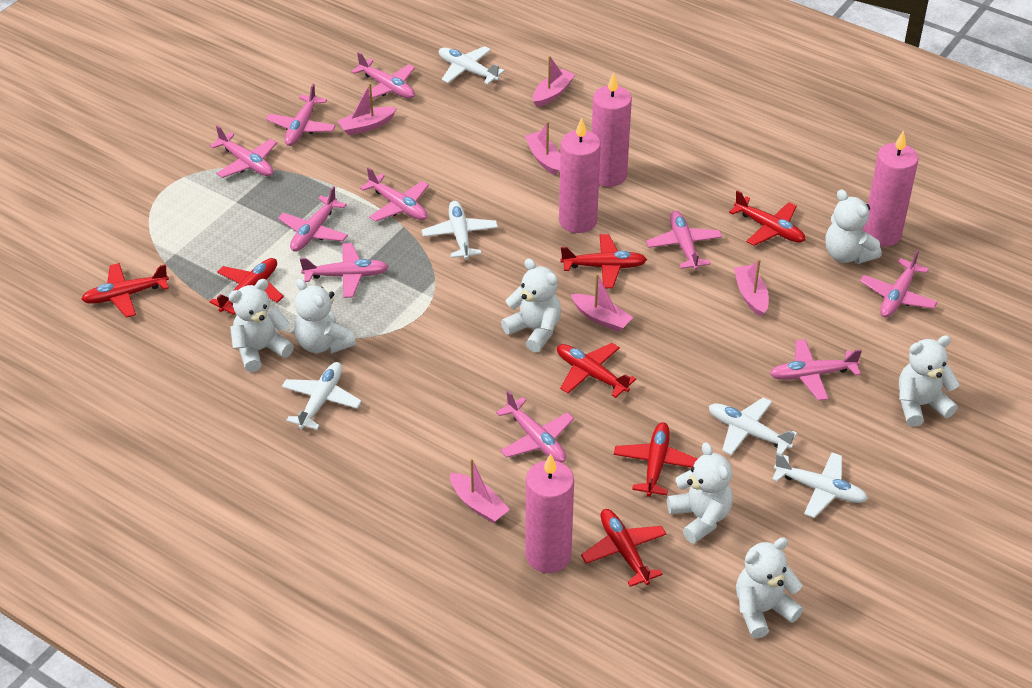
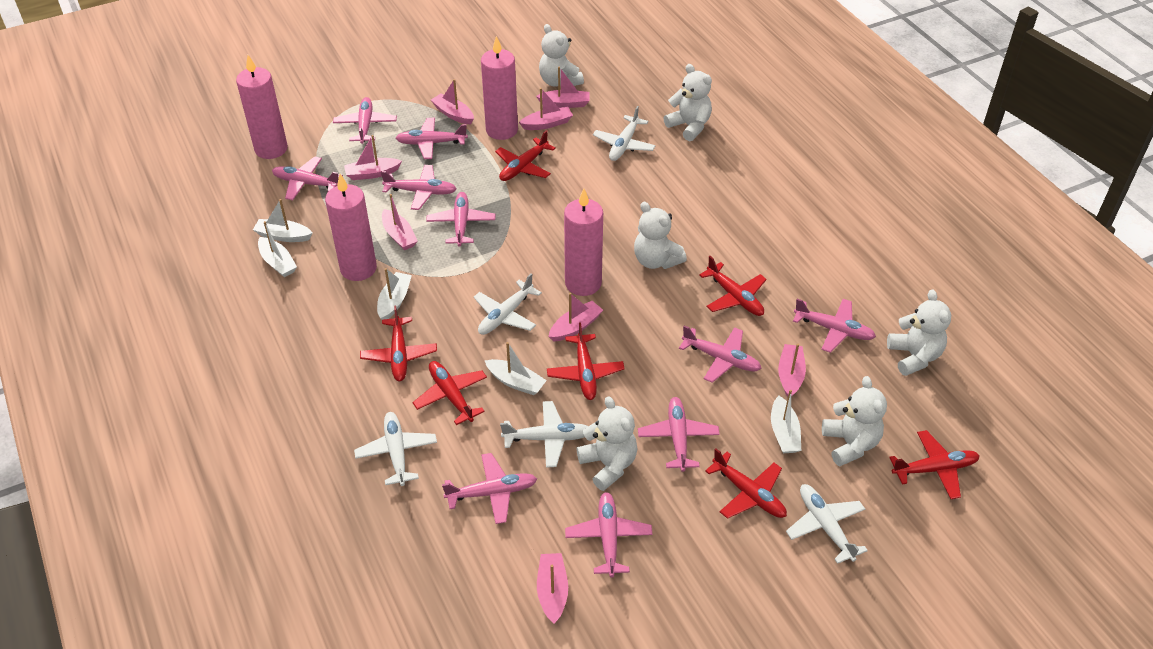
pink boat: 6 -> 8
white boat: 0 -> 5
white teddy bear: 7 -> 6

